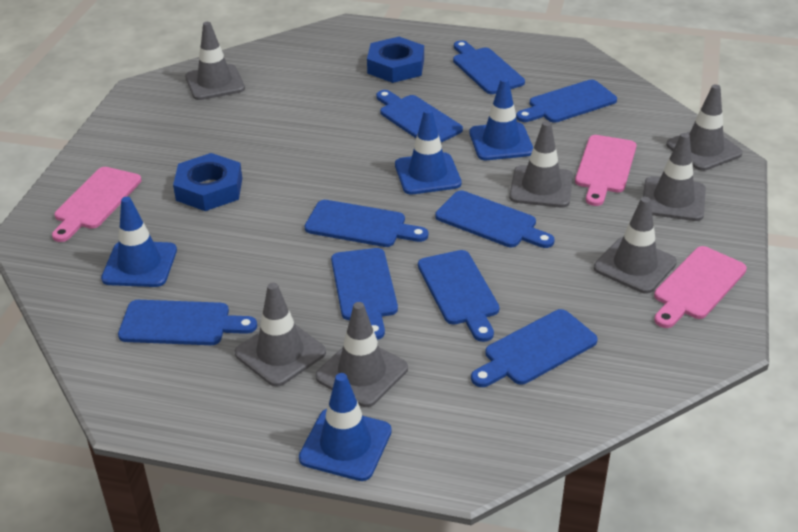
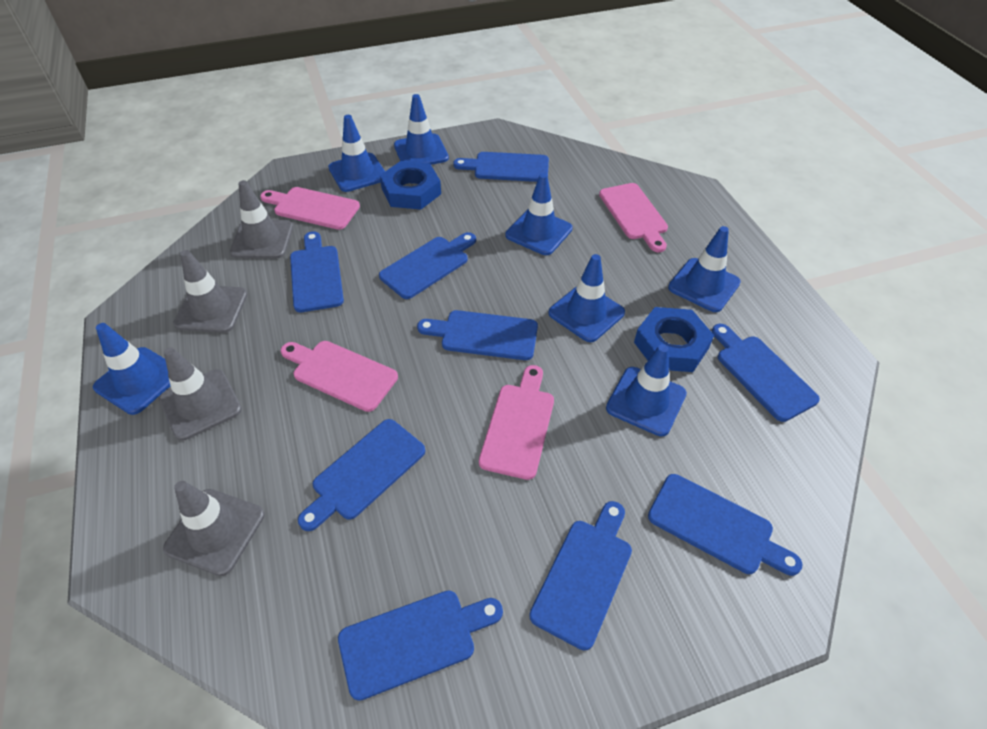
blue traffic cone: 4 -> 7
grey traffic cone: 7 -> 4
pink cutting board: 3 -> 4

